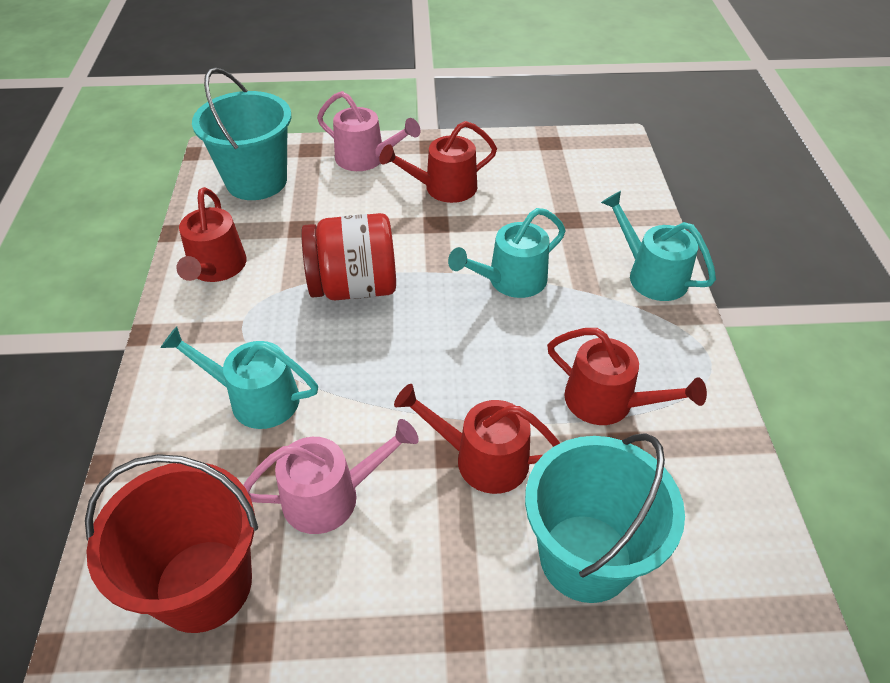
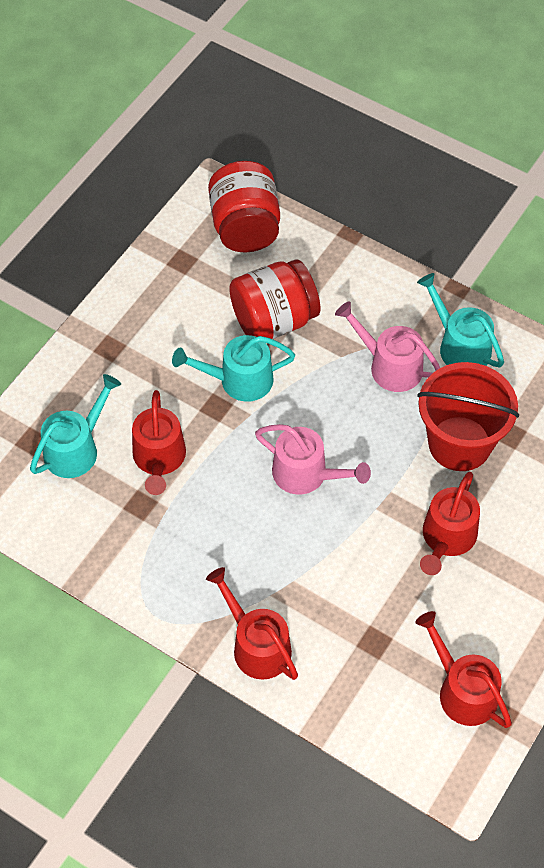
red jar: 1 -> 2
turquoise bucket: 2 -> 0

